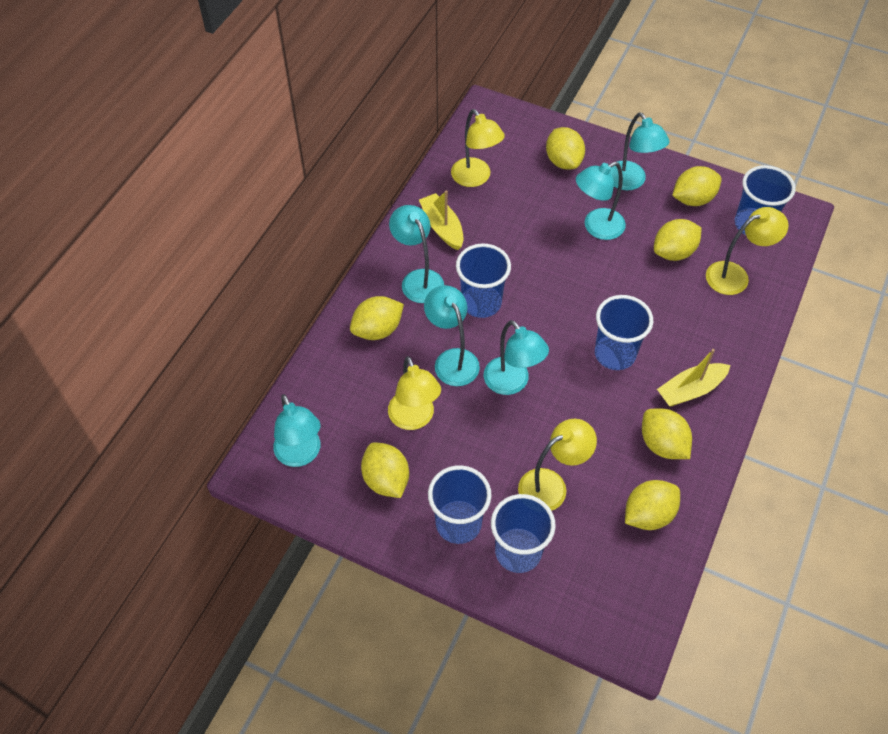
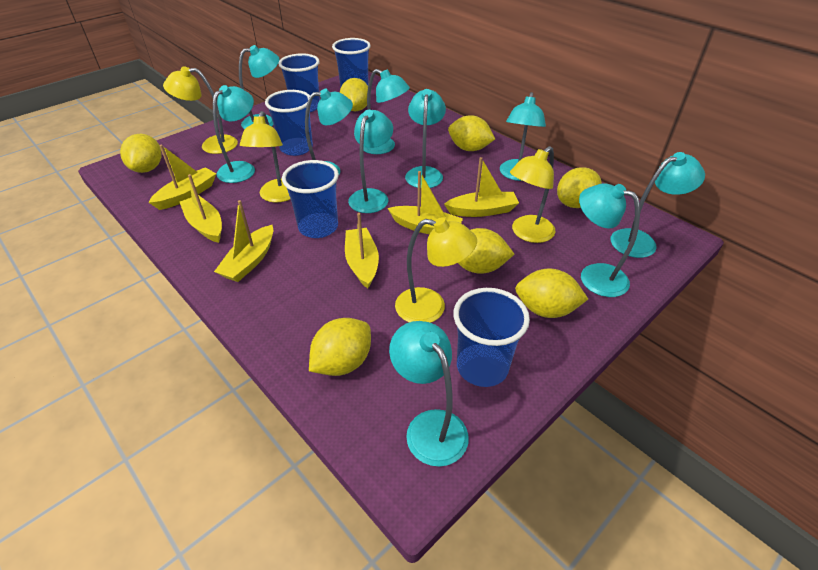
turquoise lamp: 6 -> 10
yellow boat: 2 -> 6

